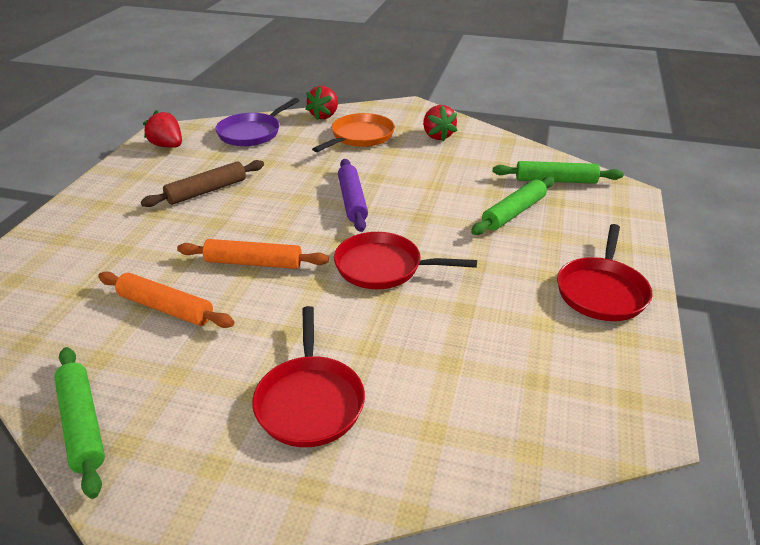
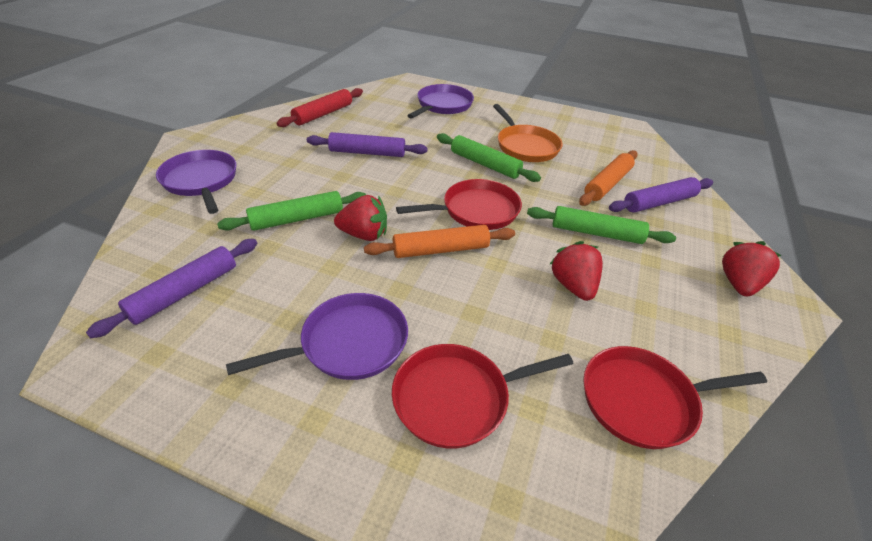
brown rolling pin: 1 -> 0
purple pan: 1 -> 3
purple rolling pin: 1 -> 3
red rolling pin: 0 -> 1

